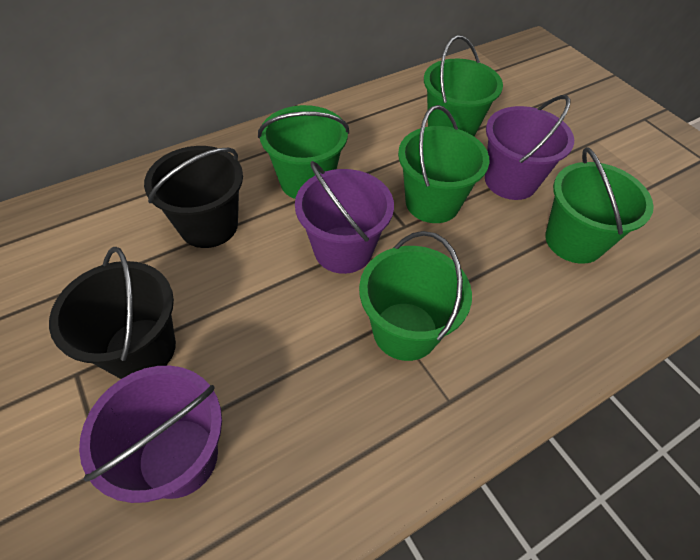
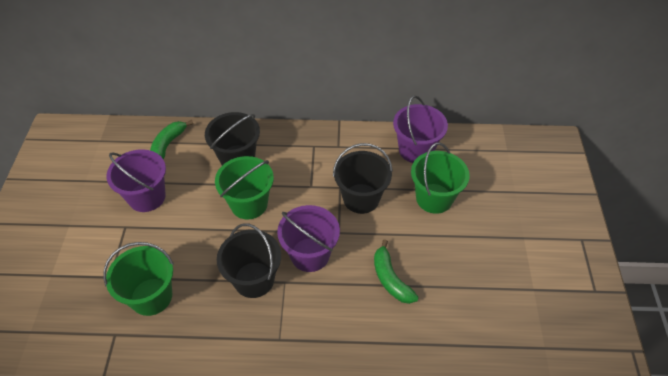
black bucket: 2 -> 3
green banana: 0 -> 2
green bucket: 5 -> 3

